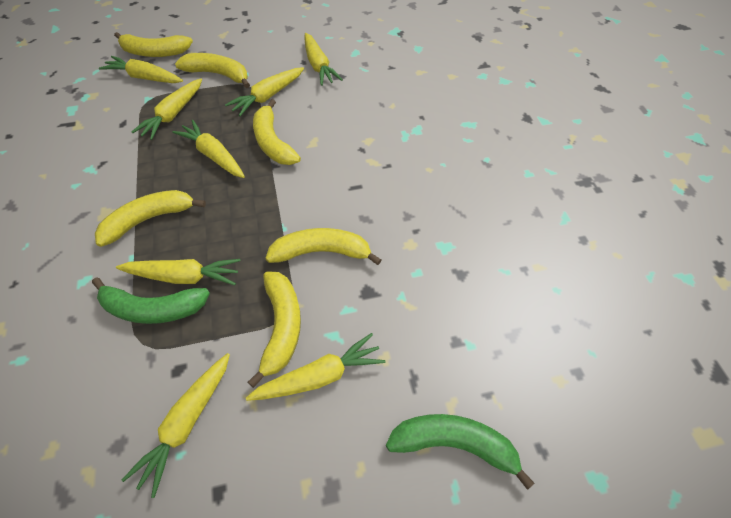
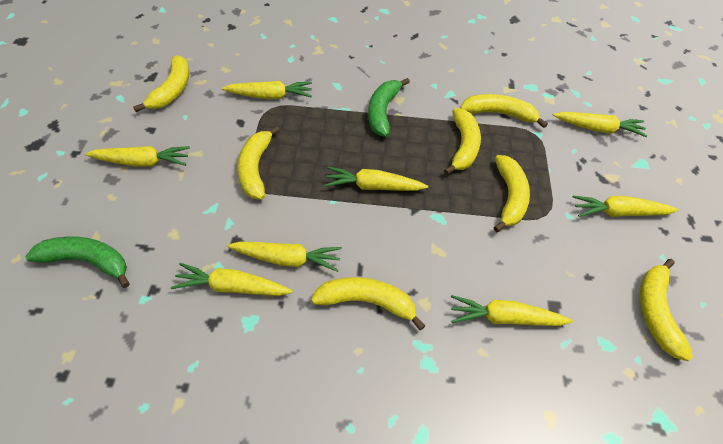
yellow banana: 6 -> 7

